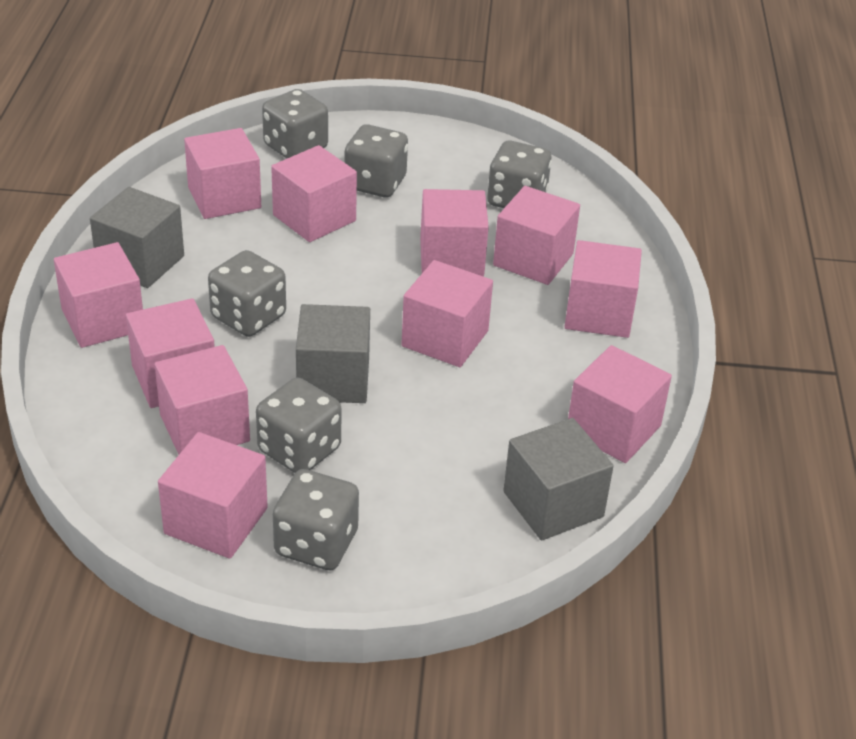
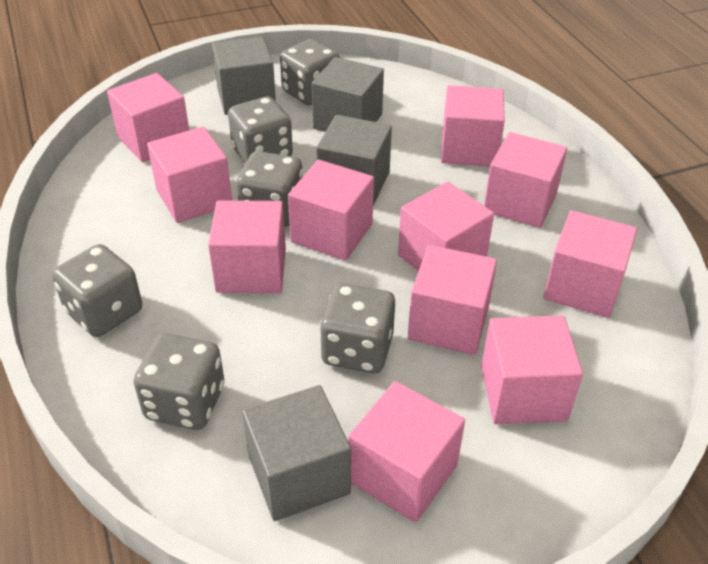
grey cube: 3 -> 4

